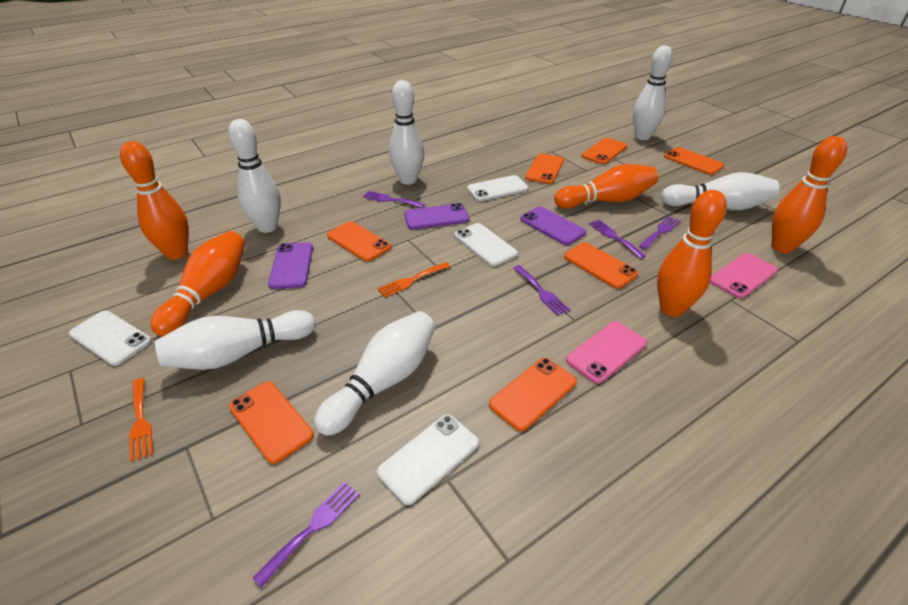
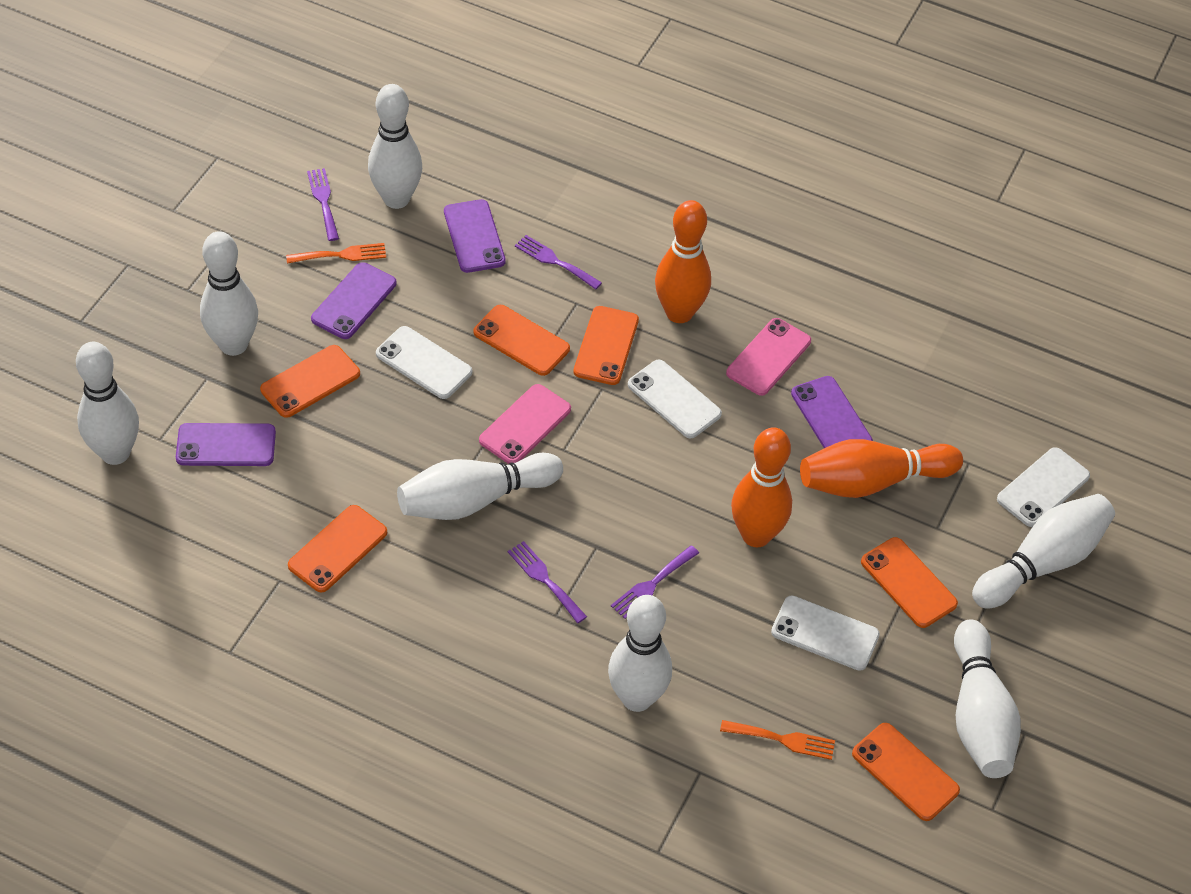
orange bowling pin: 5 -> 3
orange phone: 7 -> 6
purple fork: 5 -> 4
purple phone: 3 -> 4
white bowling pin: 6 -> 7

